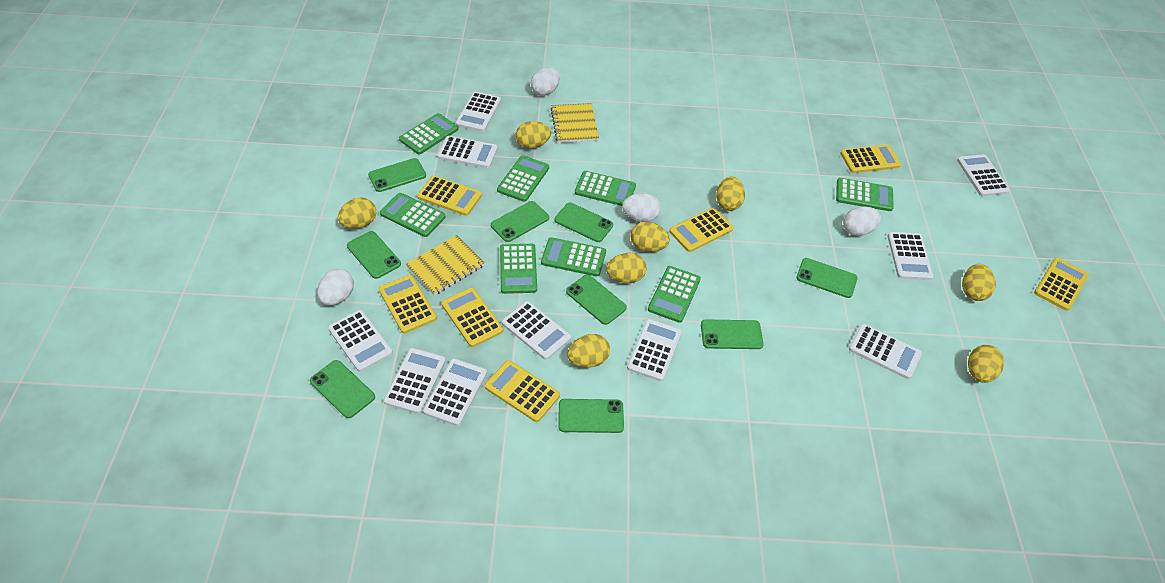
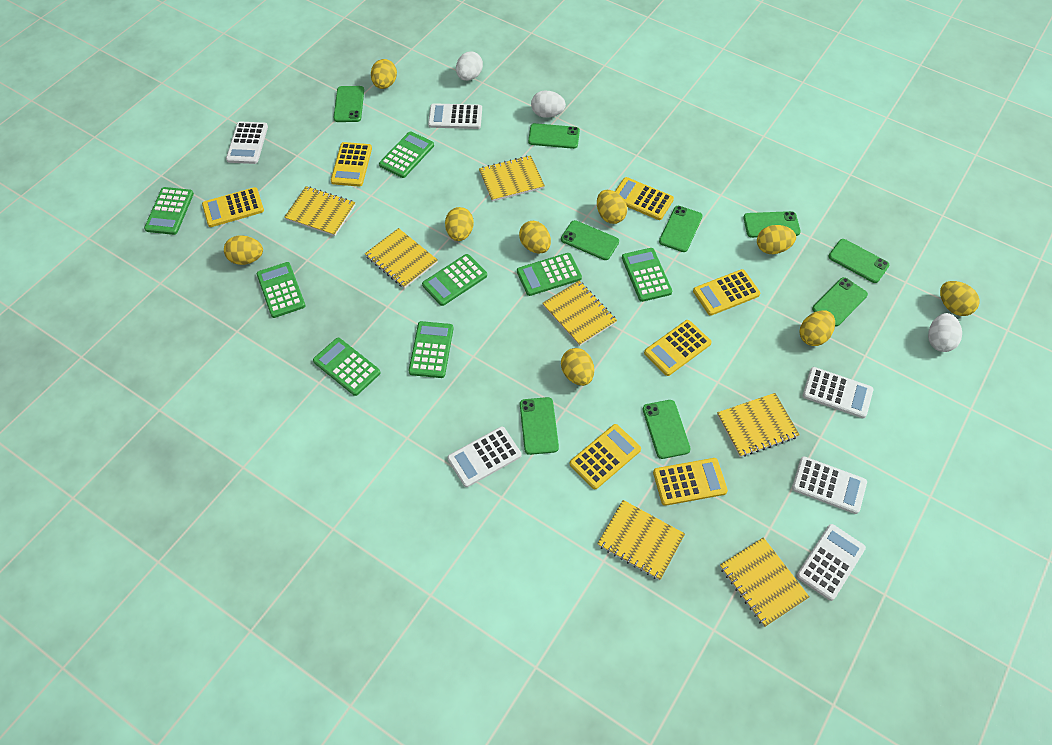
white calculator: 10 -> 6
white egg: 4 -> 3
yellow egg: 8 -> 9
yellow notebook: 2 -> 7

